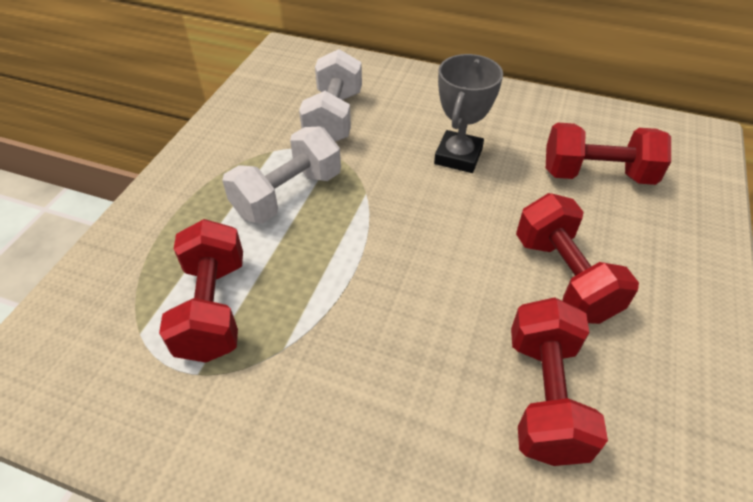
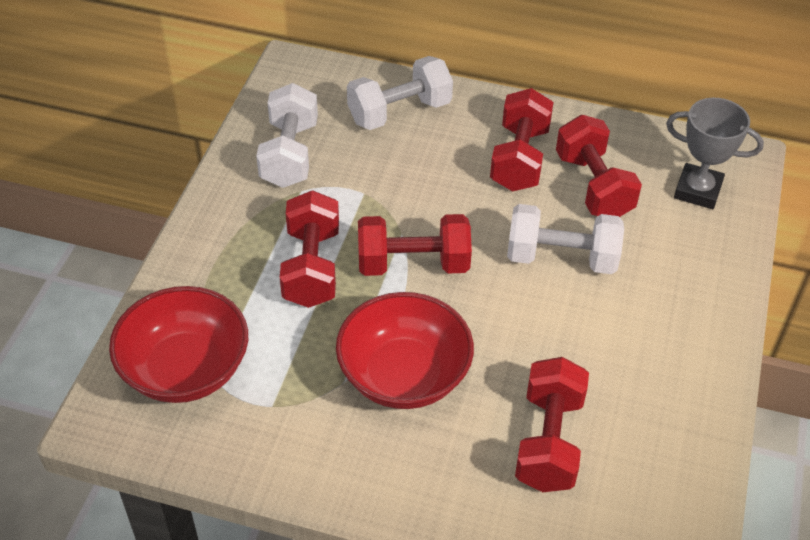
red bowl: 0 -> 2
red dumbbell: 4 -> 5
white dumbbell: 2 -> 3

